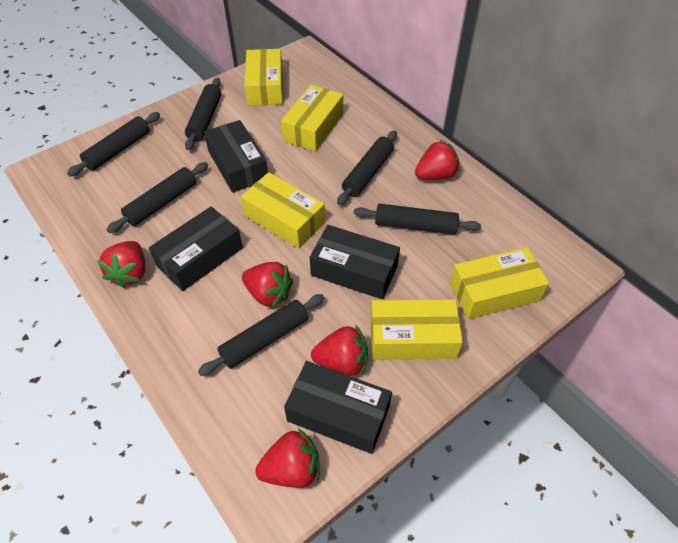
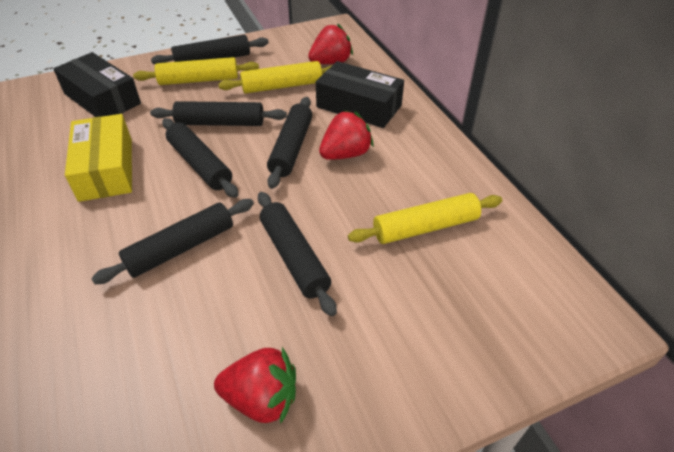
black box: 4 -> 2
red strawberry: 5 -> 3
yellow box: 5 -> 1
yellow rolling pin: 0 -> 3

